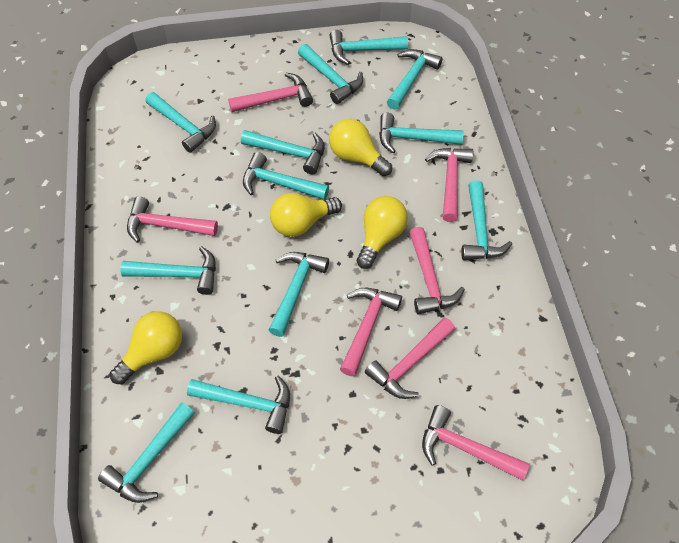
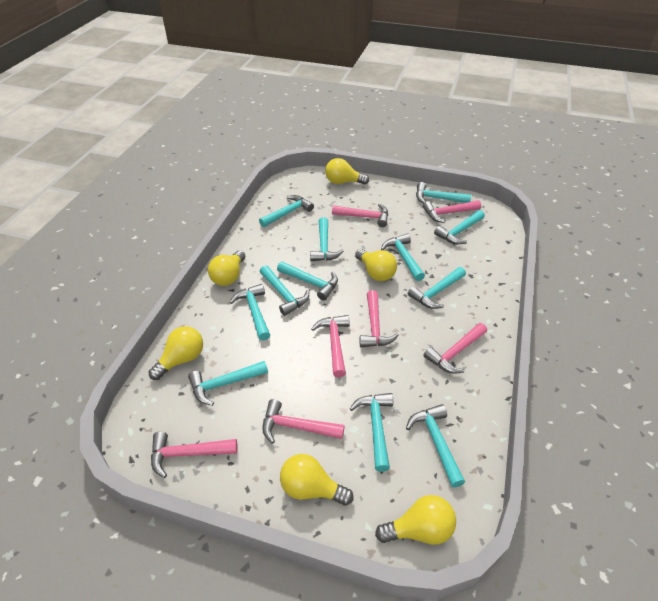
yellow light bulb: 4 -> 6

